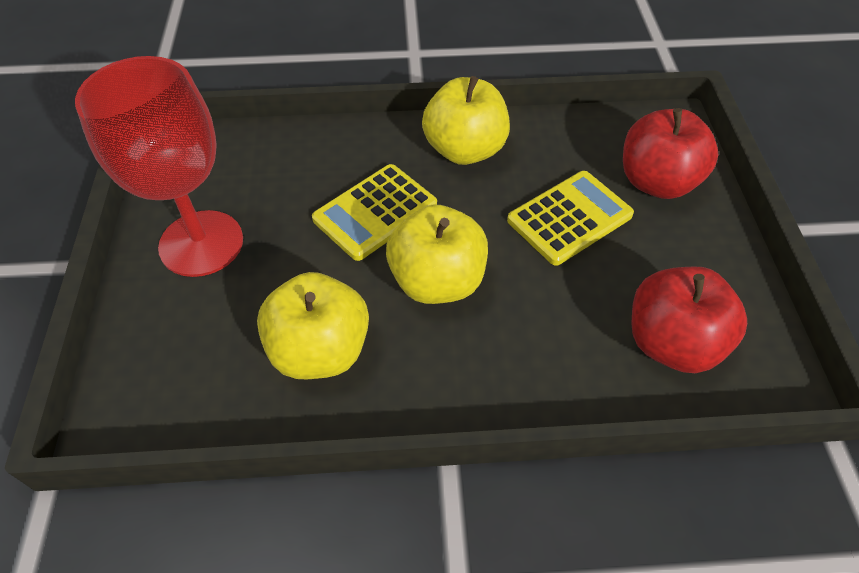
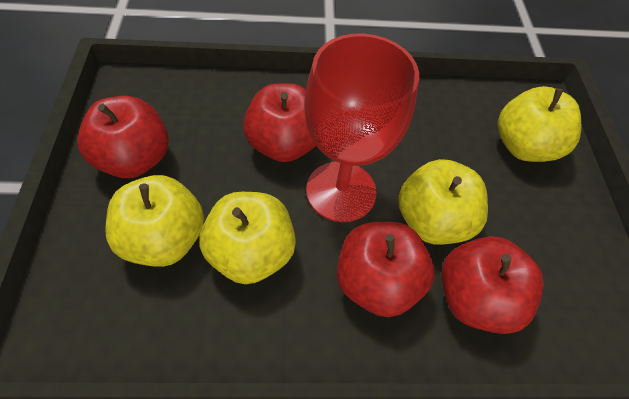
red apple: 2 -> 4
yellow apple: 3 -> 4
yellow calculator: 2 -> 0

